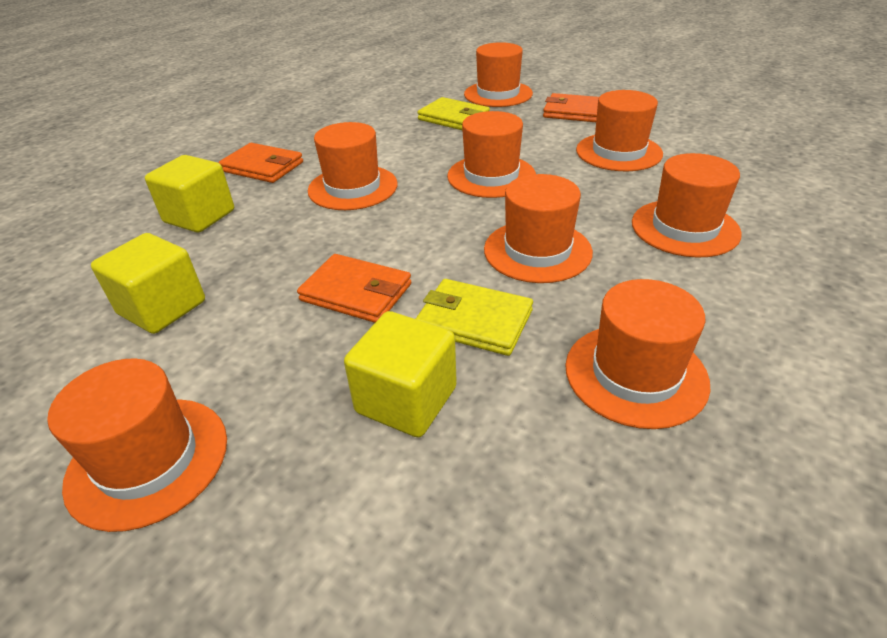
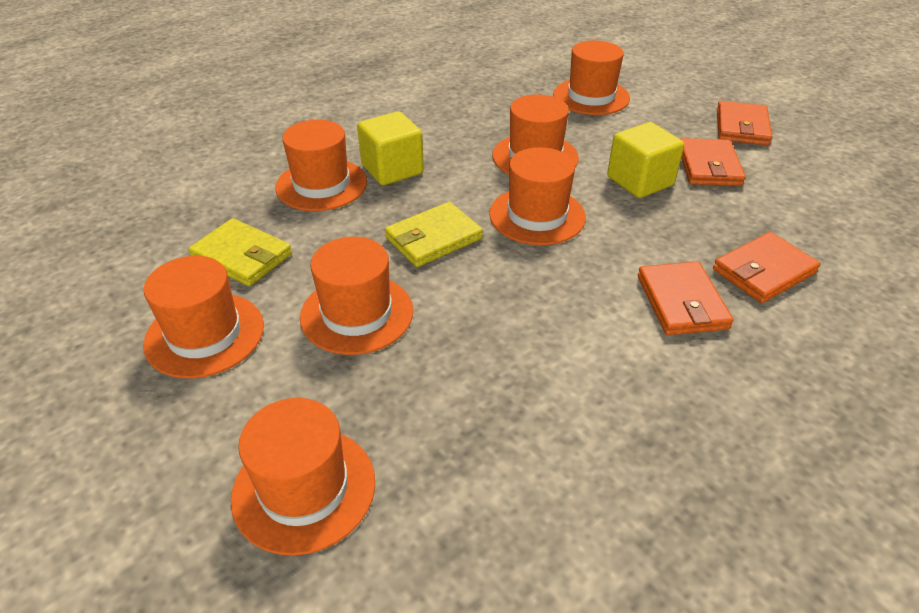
orange hat: 8 -> 7
orange wallet: 3 -> 4
yellow cube: 3 -> 2

